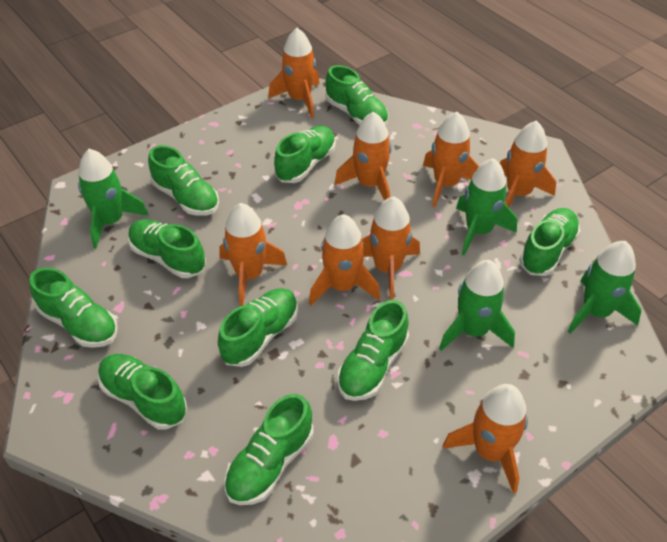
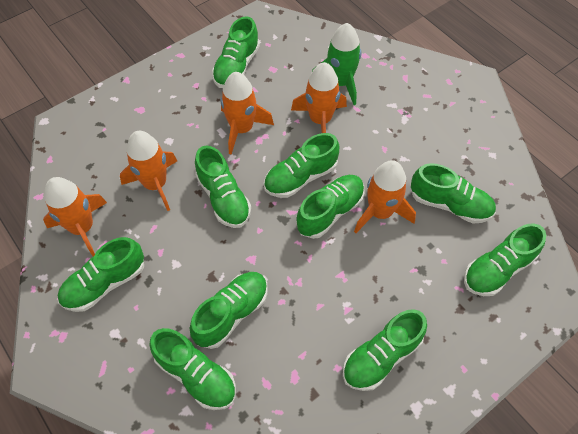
green rocket: 4 -> 1
orange rocket: 8 -> 5

